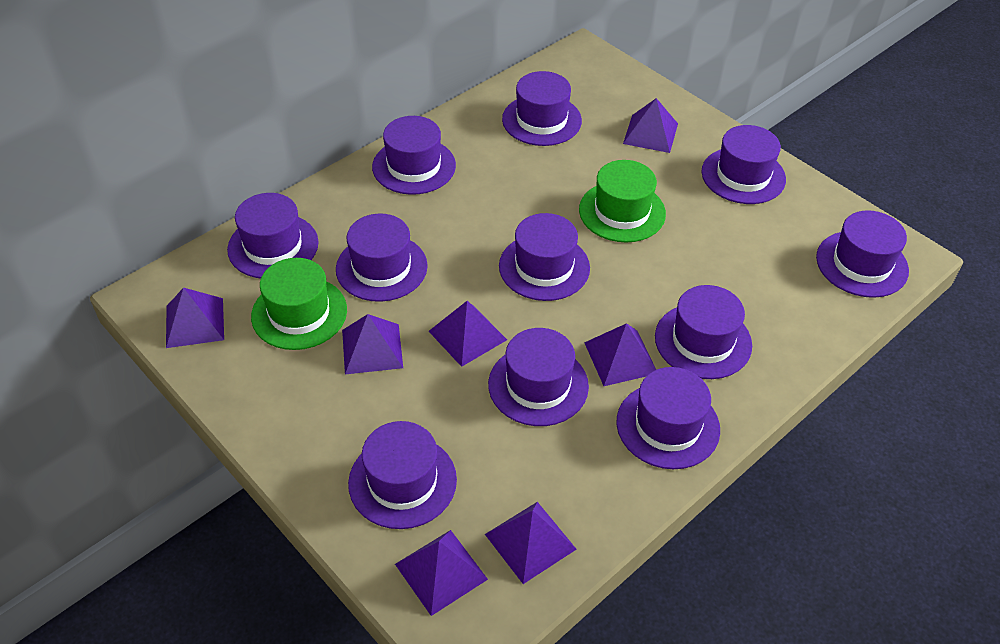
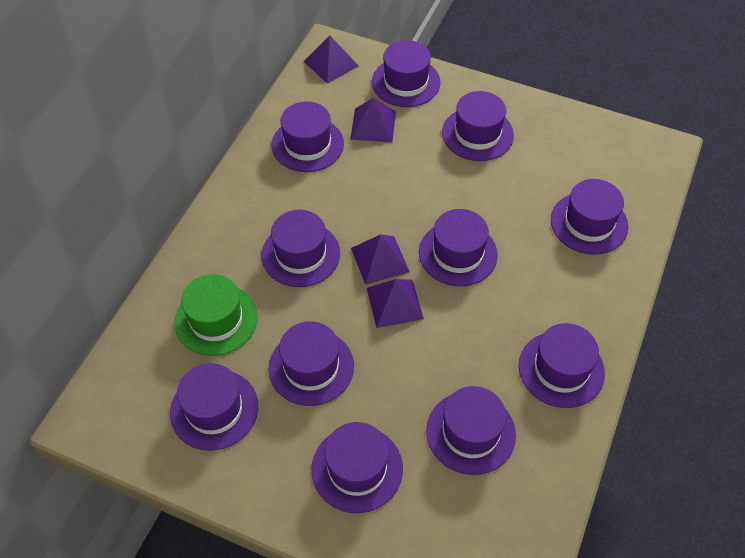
green hat: 2 -> 1
purple pyramid: 7 -> 4

